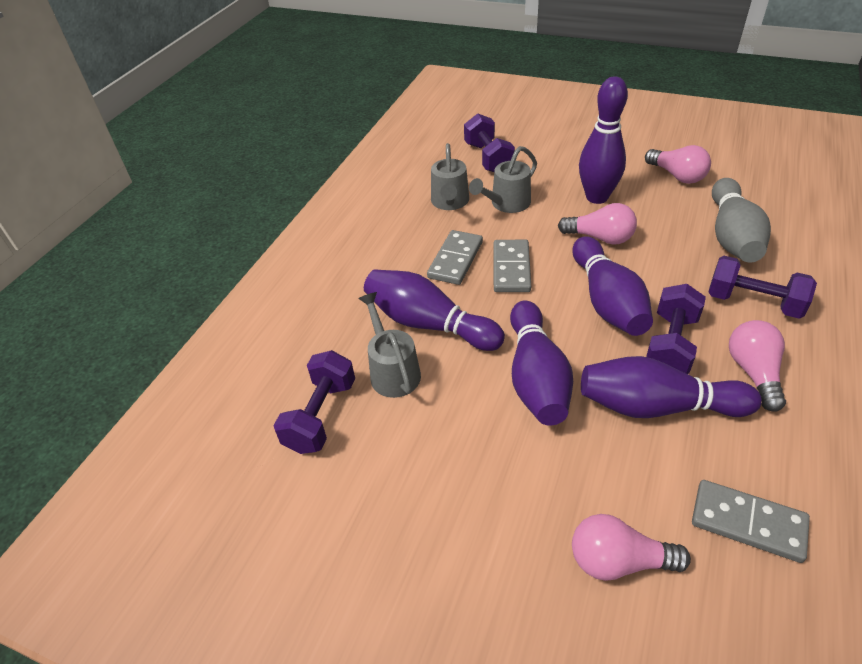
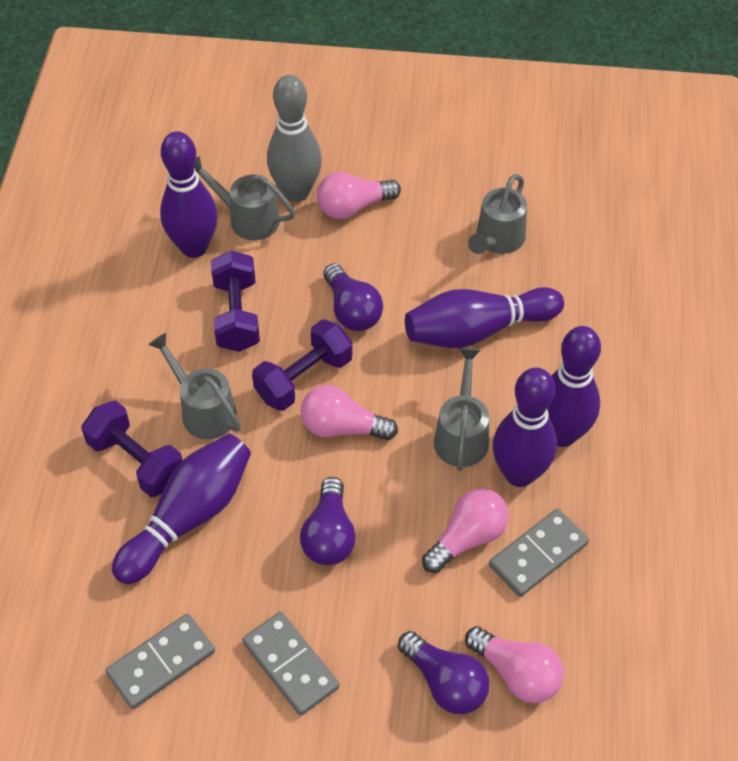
grey watering can: 3 -> 4
purple dumbbell: 4 -> 3
purple light bulb: 0 -> 3

